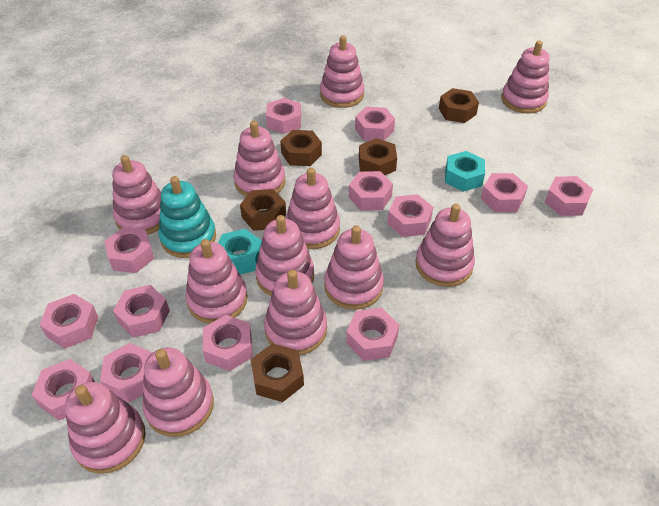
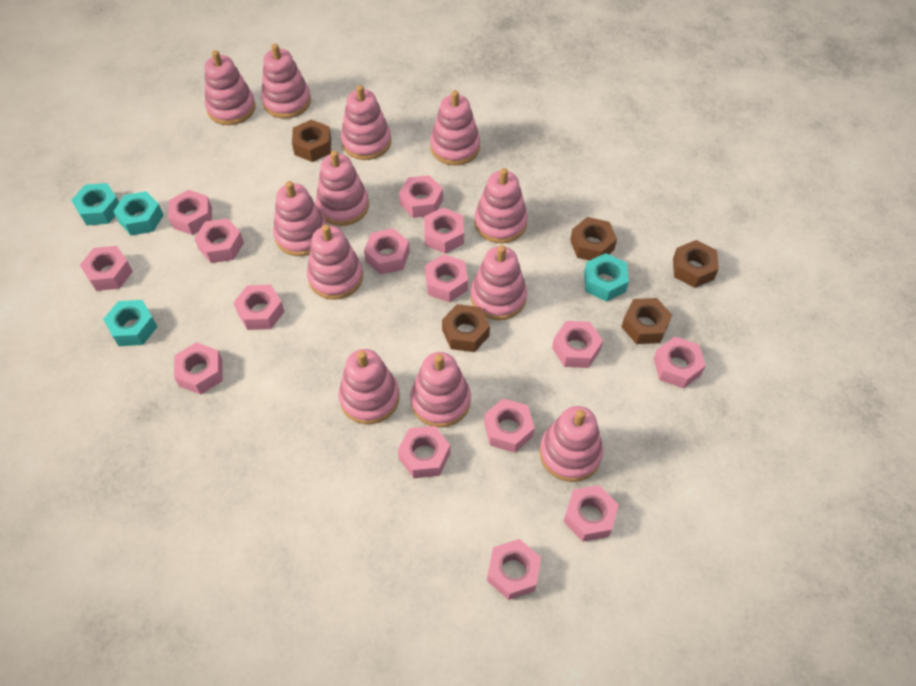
pink nut: 13 -> 15
turquoise nut: 2 -> 4
turquoise stacking toy: 1 -> 0

